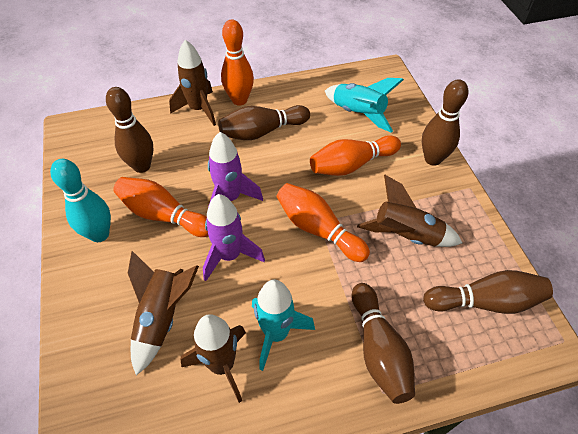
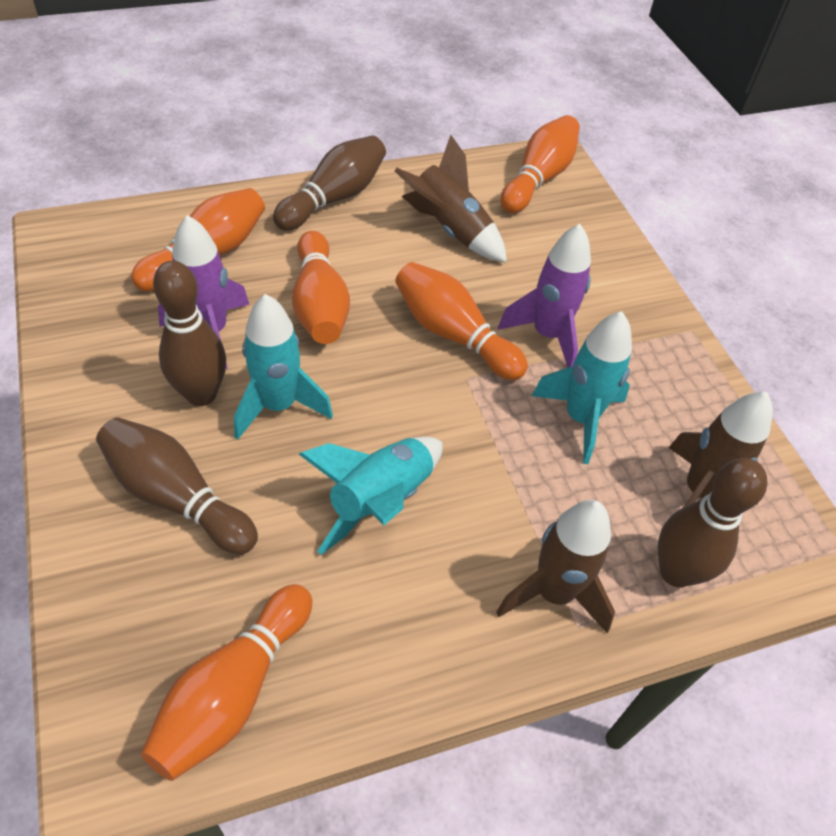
brown bowling pin: 5 -> 4
brown rocket: 4 -> 3
orange bowling pin: 4 -> 5
turquoise bowling pin: 1 -> 0
turquoise rocket: 2 -> 3

